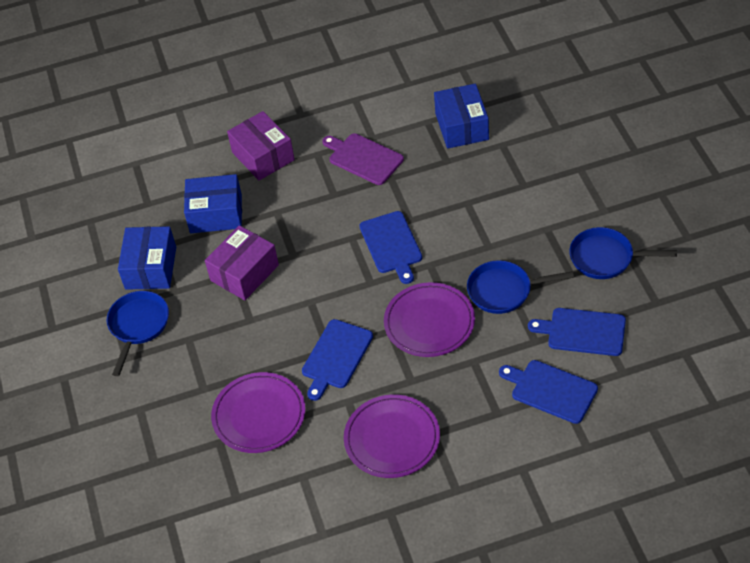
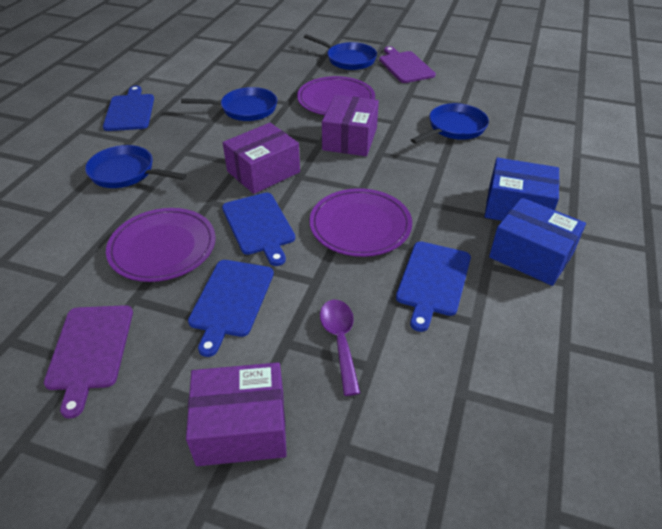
blue box: 3 -> 2
blue pan: 3 -> 4
purple box: 2 -> 3
purple cutting board: 1 -> 2
purple spoon: 0 -> 1

